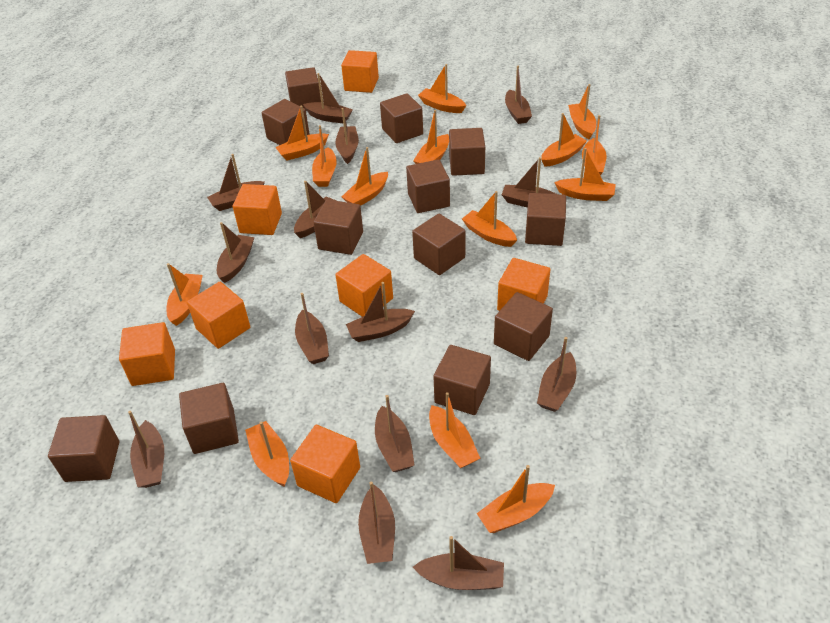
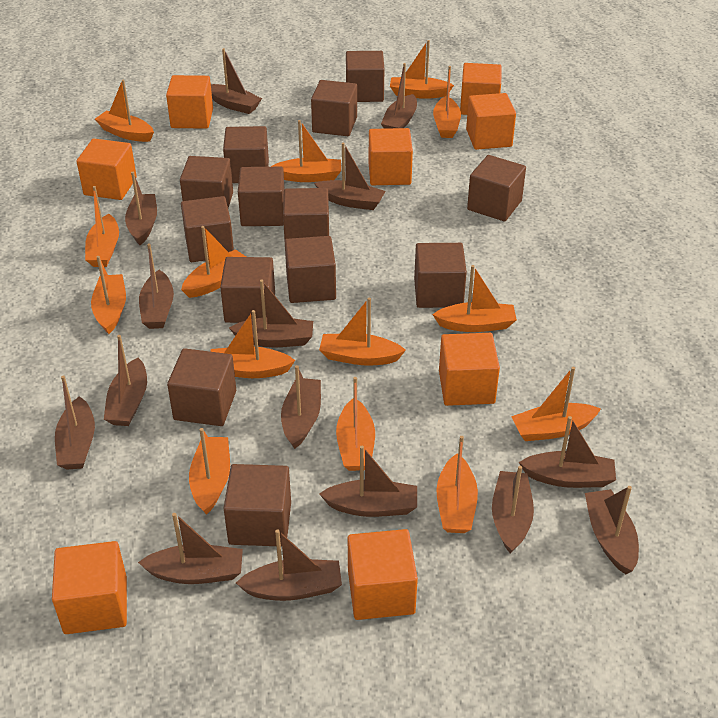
brown boat: 14 -> 15
brown cube: 12 -> 13
orange cube: 7 -> 8

